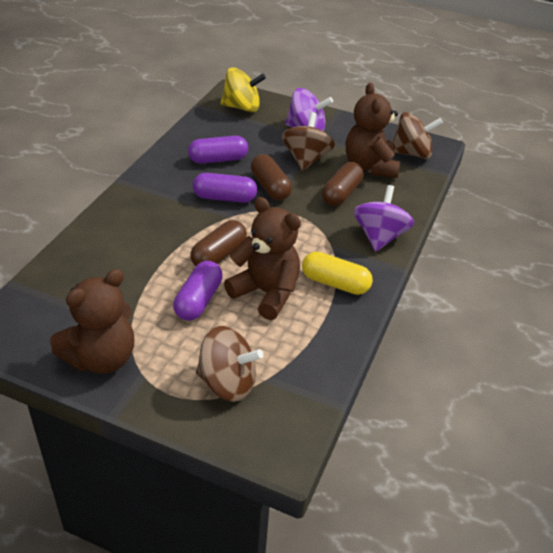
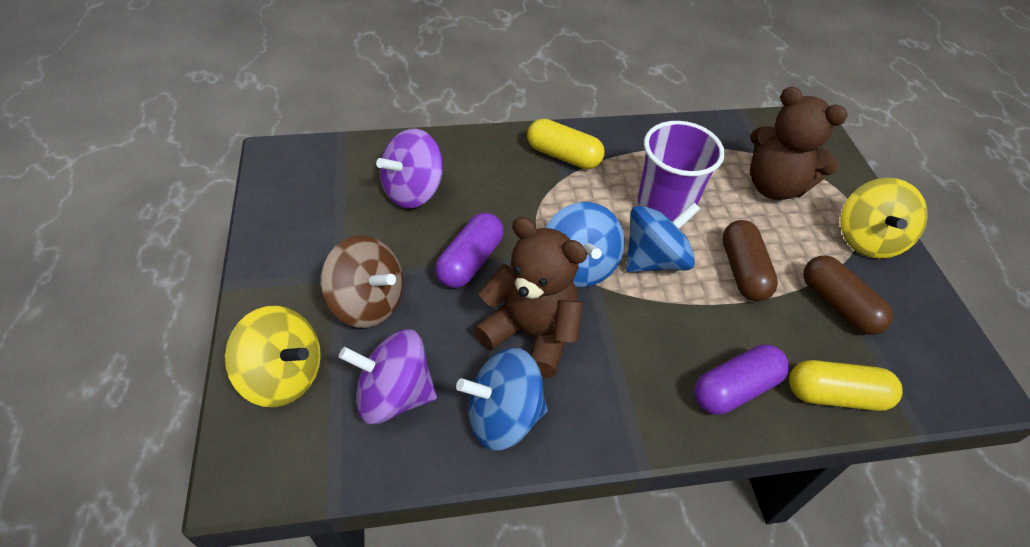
blue spinning top: 0 -> 3
brown capsule: 3 -> 2
brown spinning top: 3 -> 1
brown teddy bear: 3 -> 2
purple capsule: 3 -> 2
purple cup: 0 -> 1
yellow capsule: 1 -> 2
yellow spinning top: 1 -> 2

